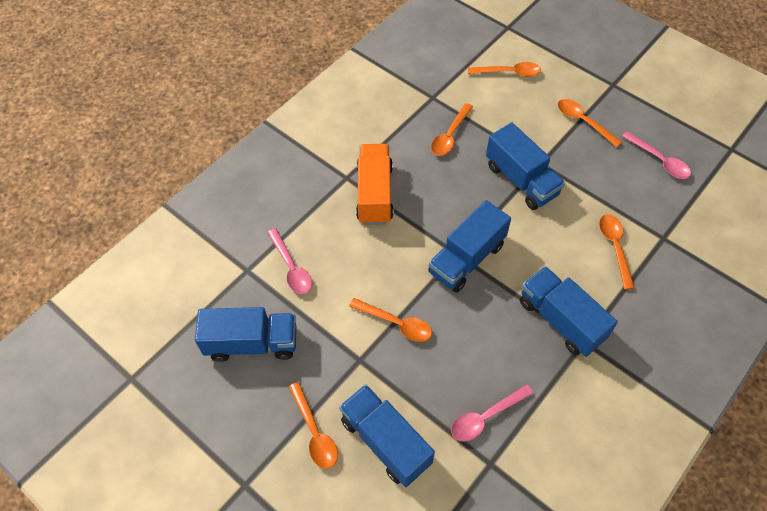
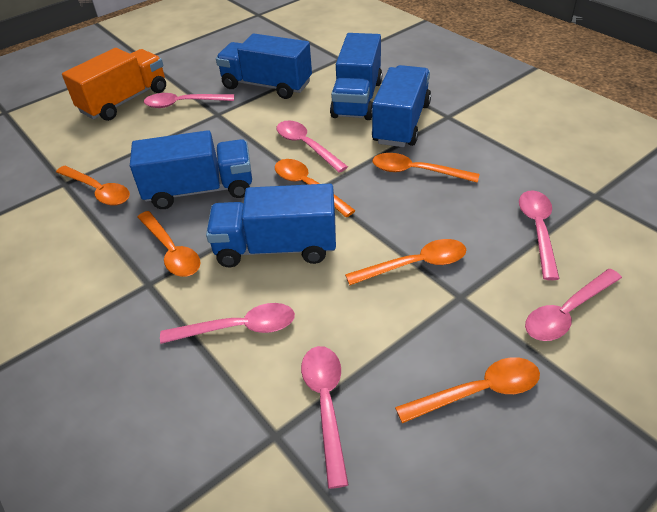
pink spoon: 3 -> 6

